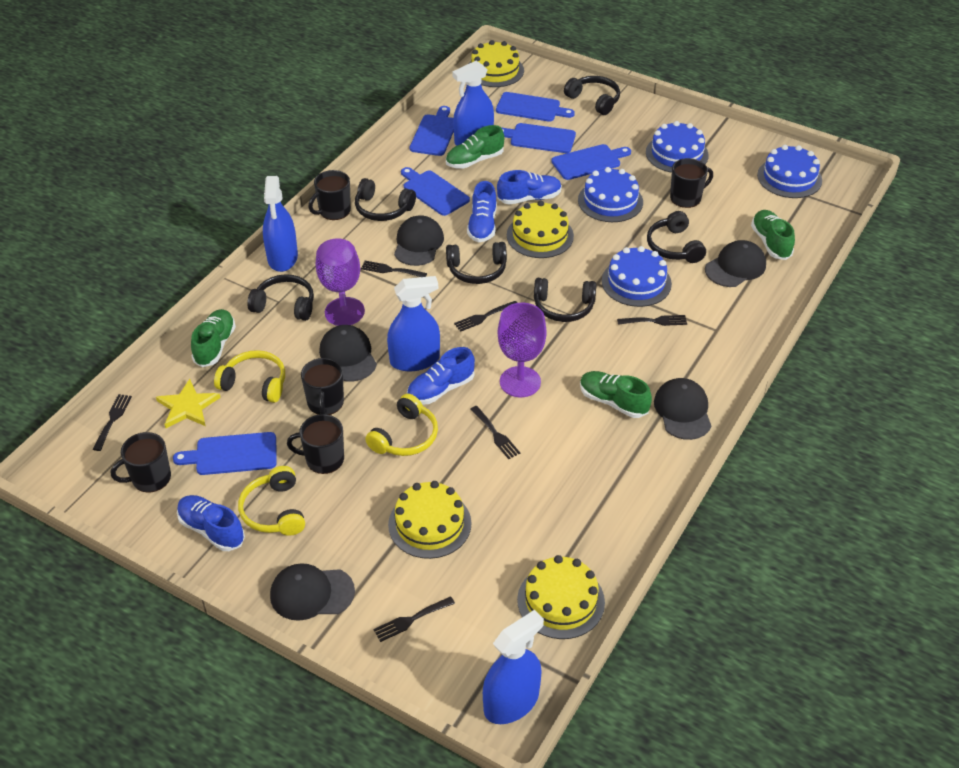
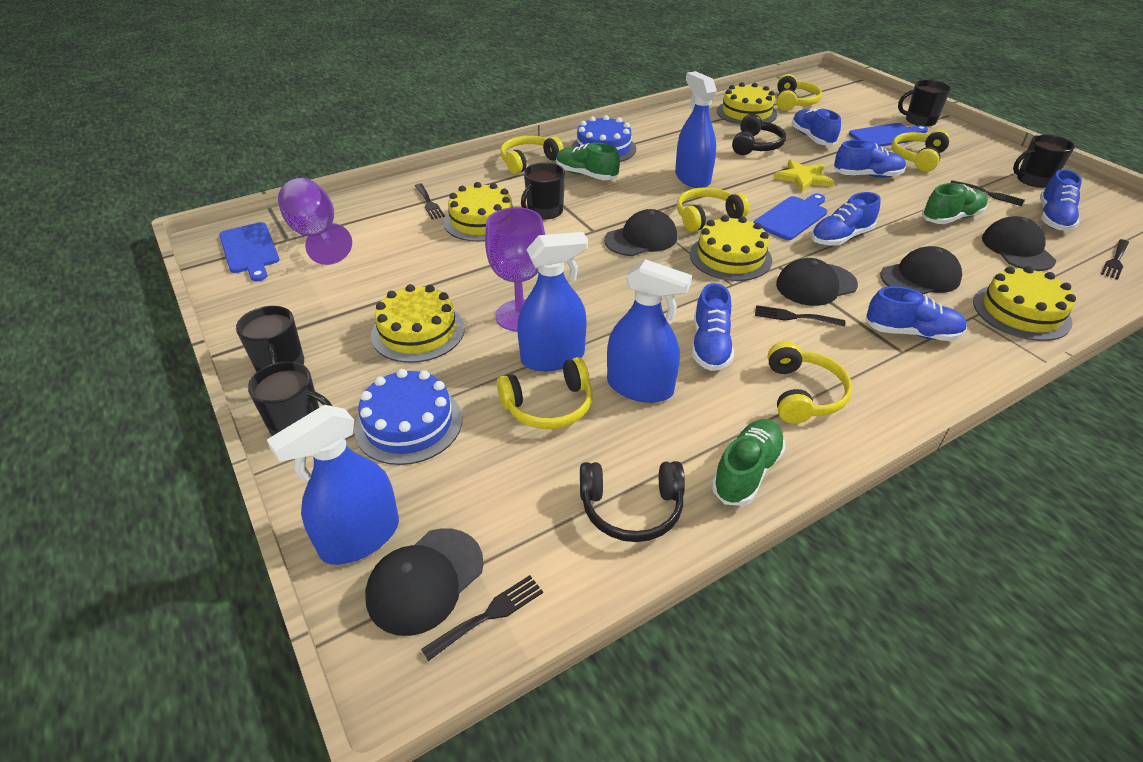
black fork: 6 -> 5
black headphones: 6 -> 2
blue cake: 4 -> 2
blue cutting board: 6 -> 3
blue shoe: 4 -> 6
green shoe: 4 -> 3
yellow cake: 4 -> 5
yellow headphones: 3 -> 6

